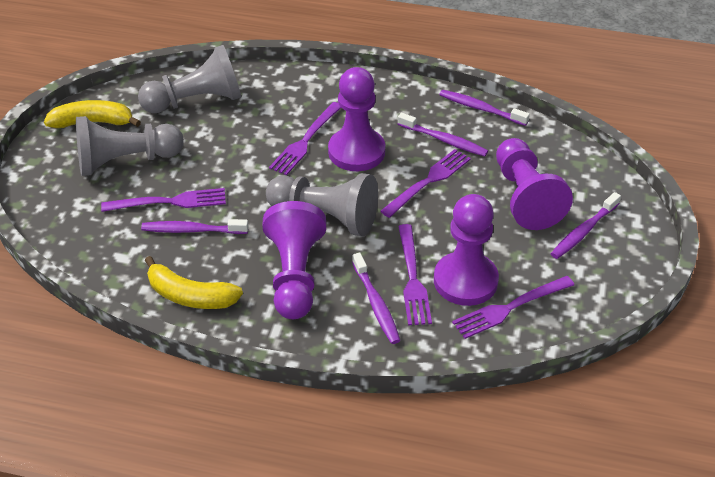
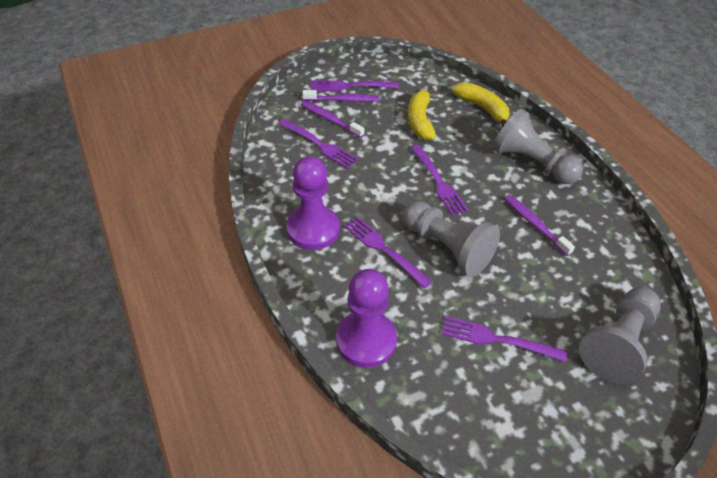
purple pawn: 4 -> 2
purple toothbrush: 5 -> 3

